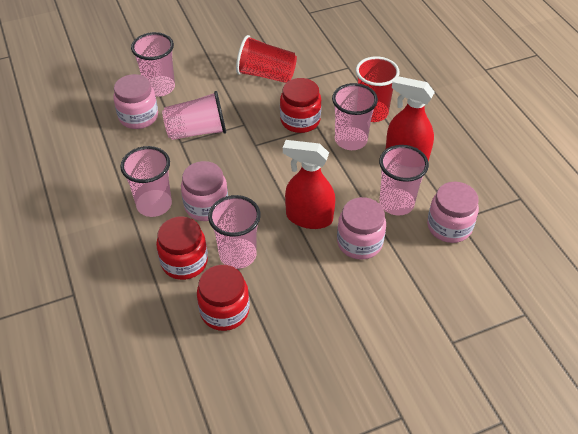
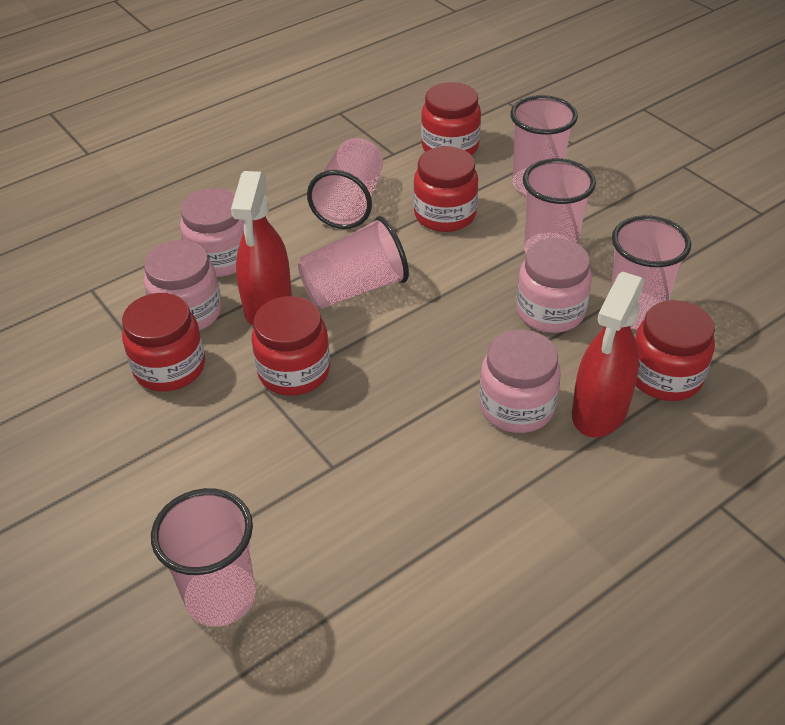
red cup: 2 -> 0
red jar: 3 -> 5

